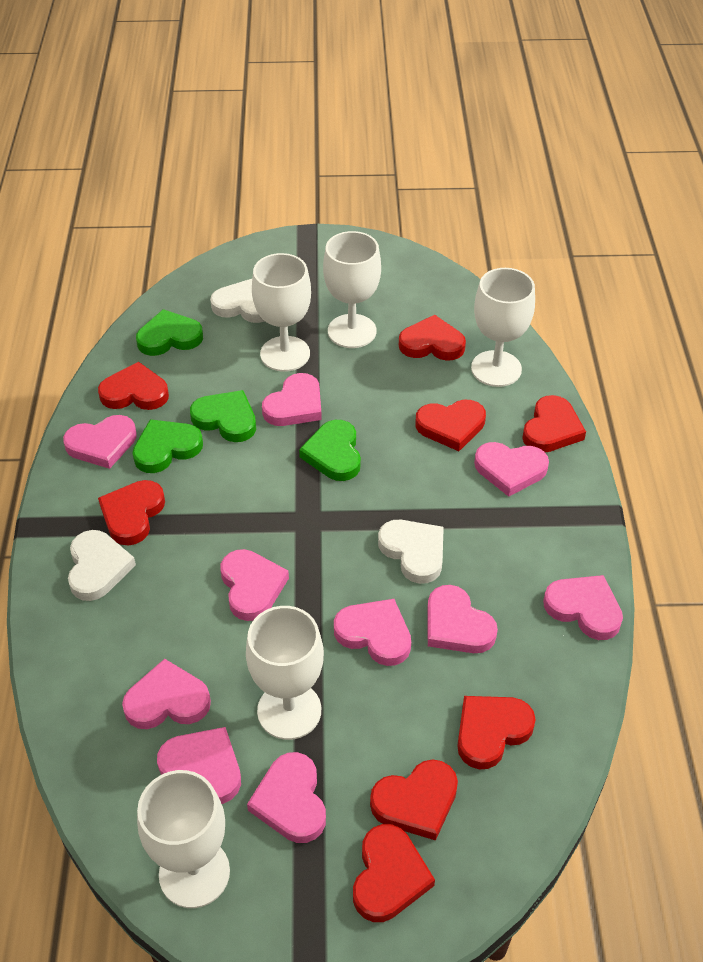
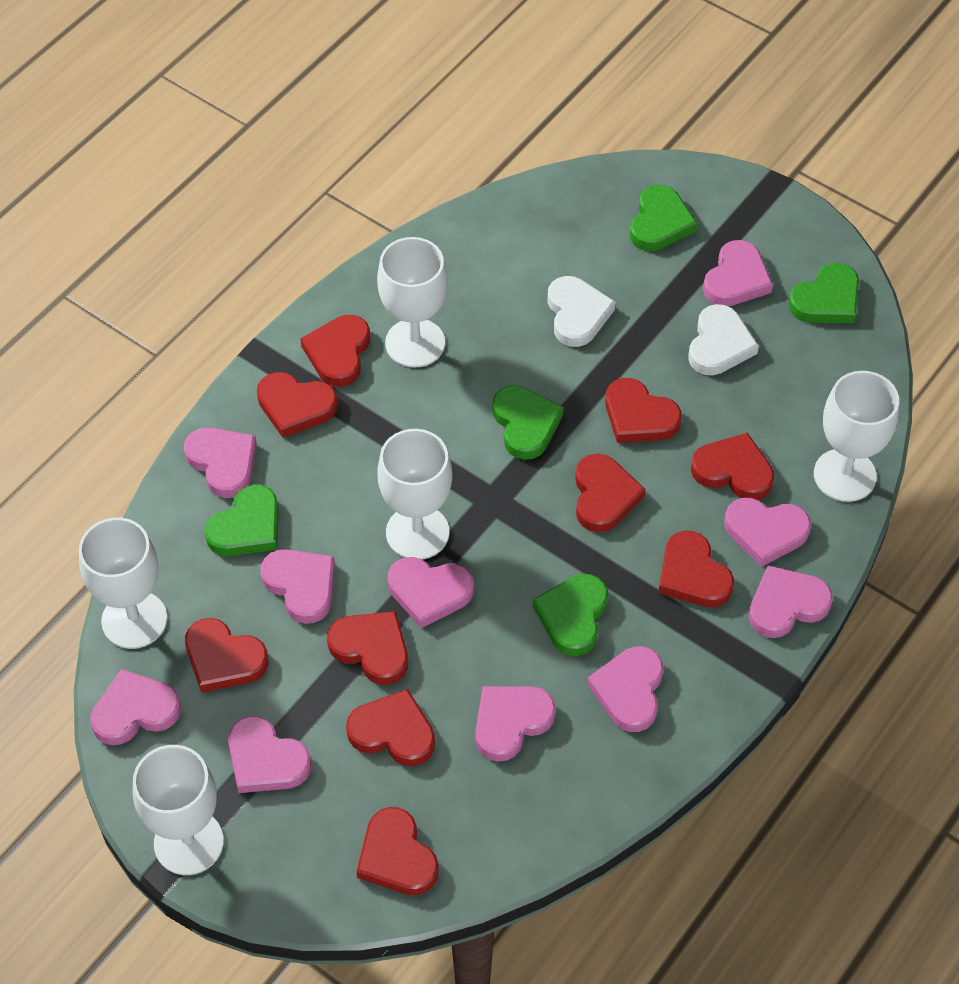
green heart: 4 -> 5
red heart: 8 -> 10
white heart: 3 -> 2

